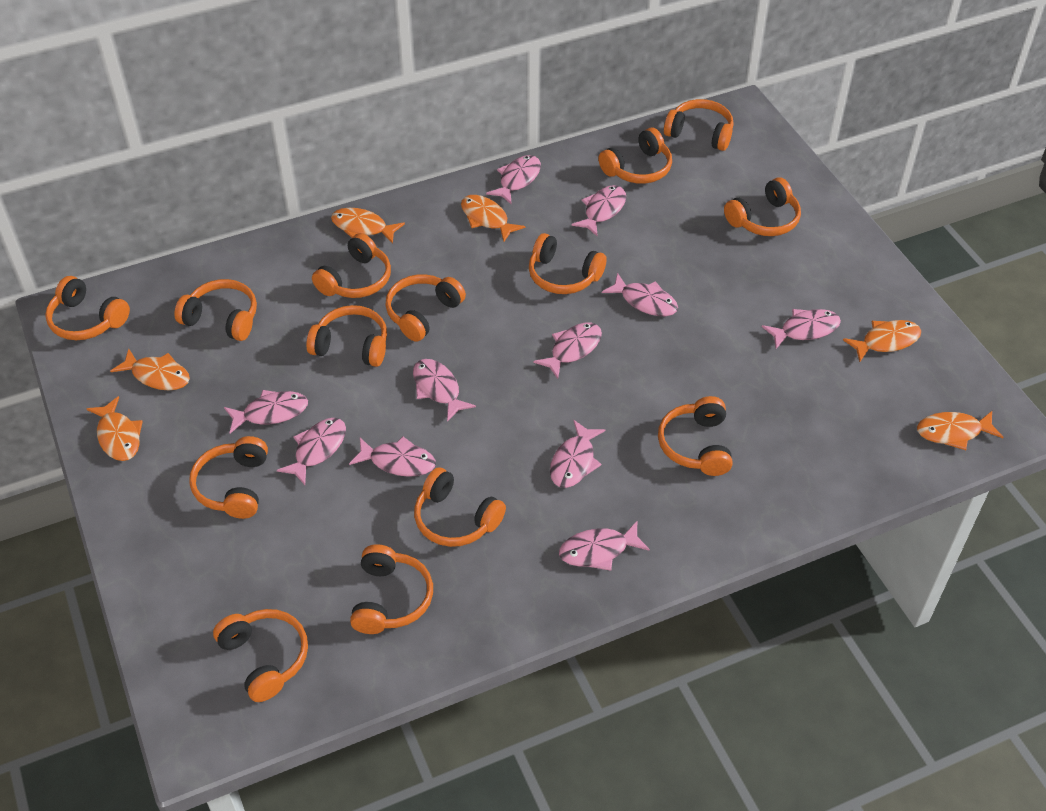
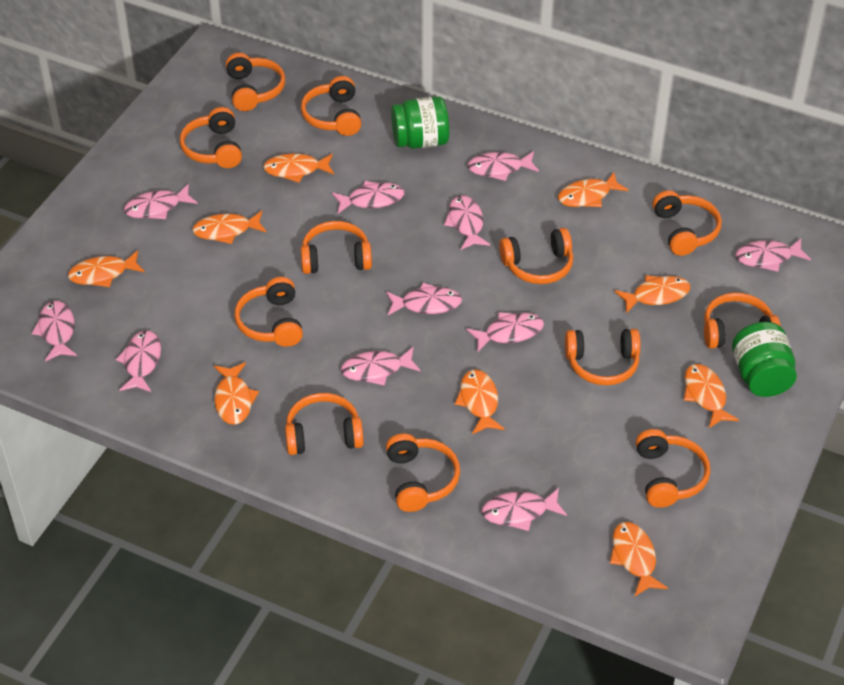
green jar: 0 -> 2
orange fish: 6 -> 9
orange headphones: 14 -> 12

